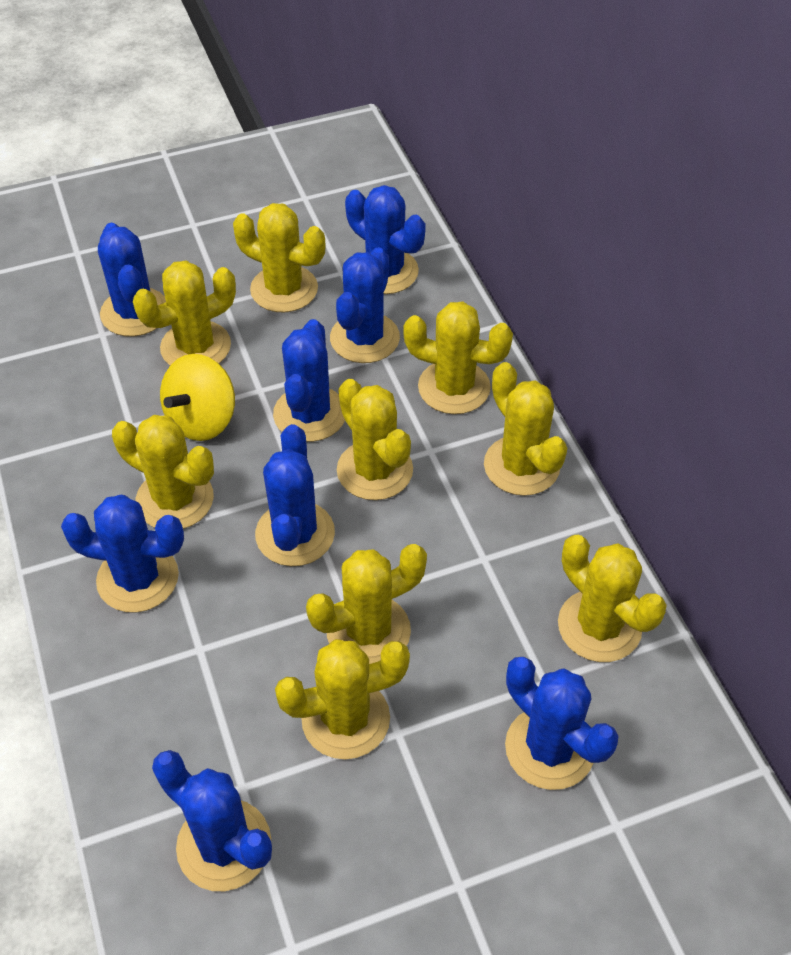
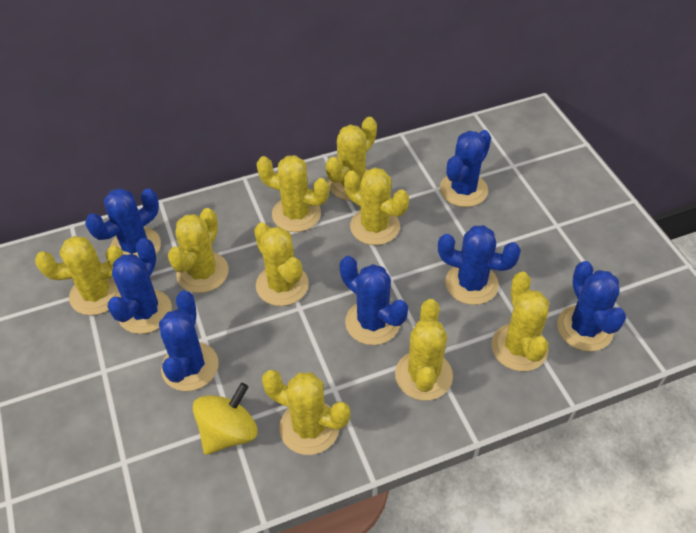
blue cactus: 8 -> 7

